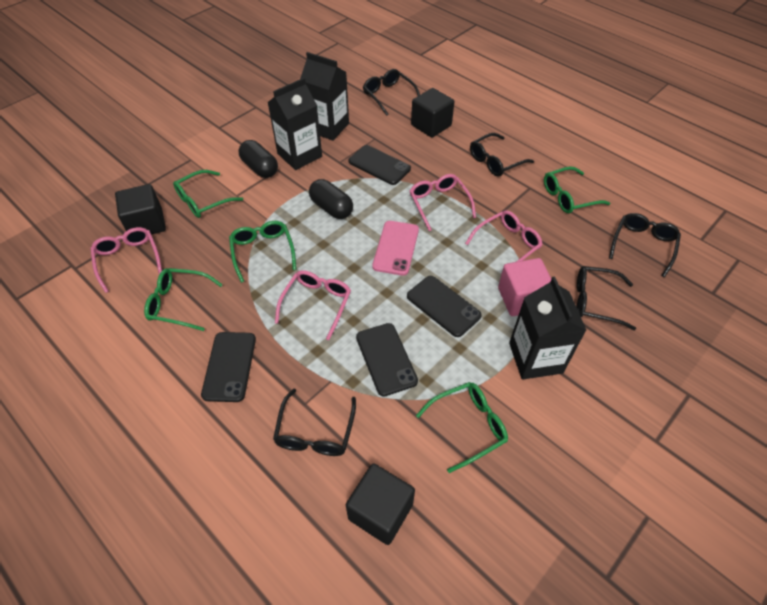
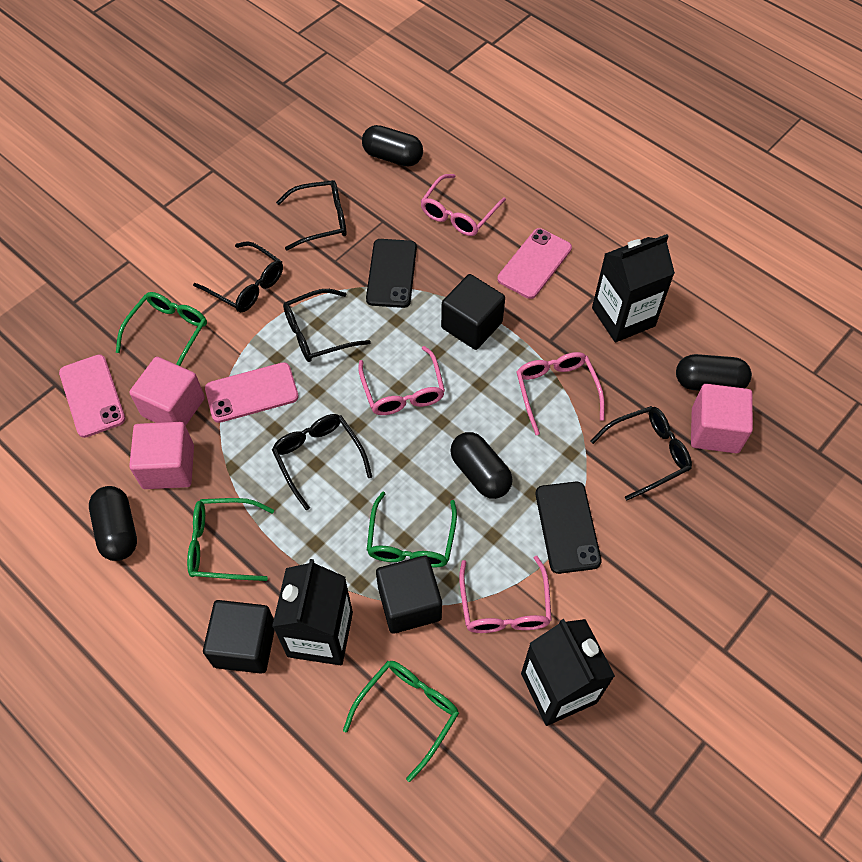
black capsule: 2 -> 4
black phone: 4 -> 2
green glasses: 5 -> 4
pink cube: 1 -> 3
pink phone: 1 -> 3

